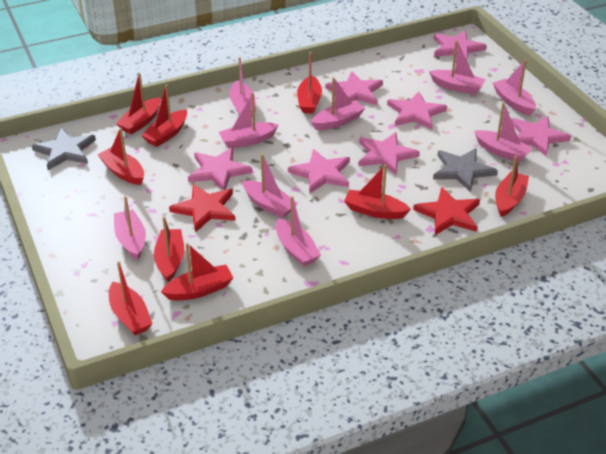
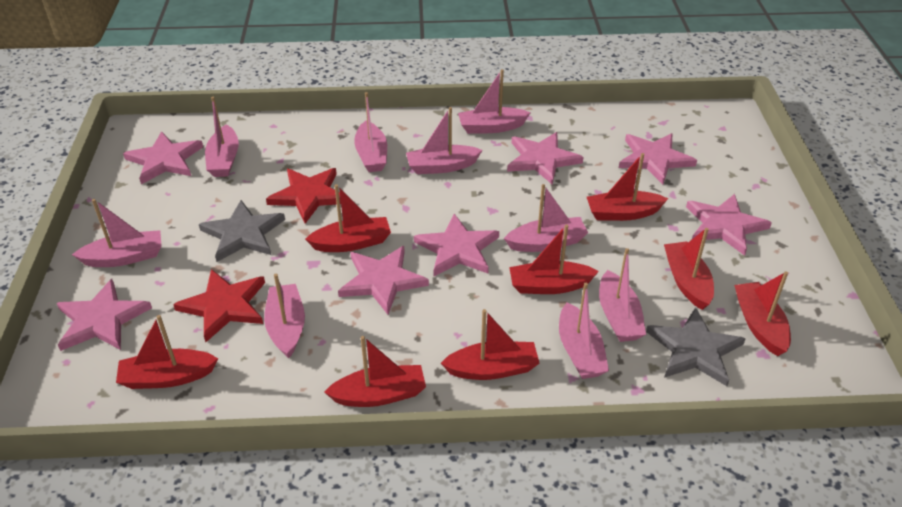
red boat: 9 -> 8

